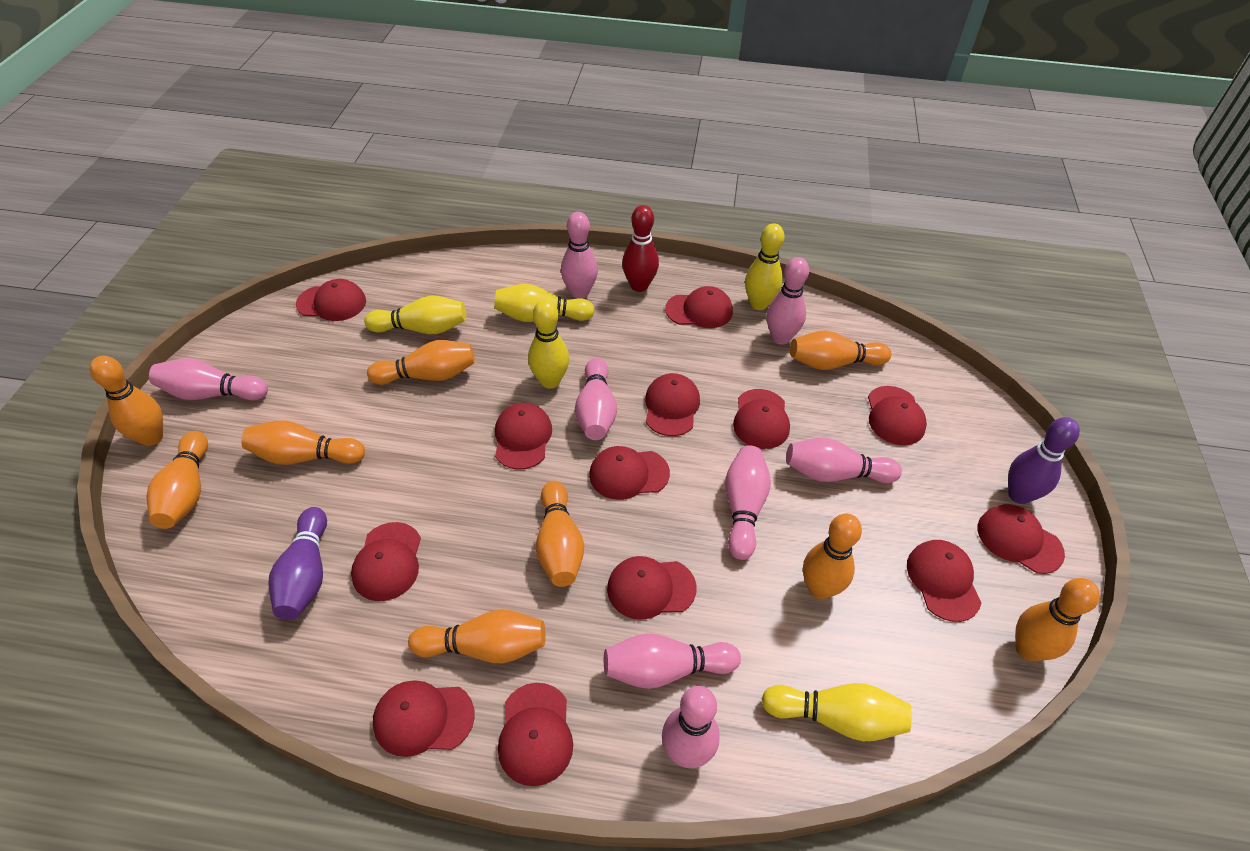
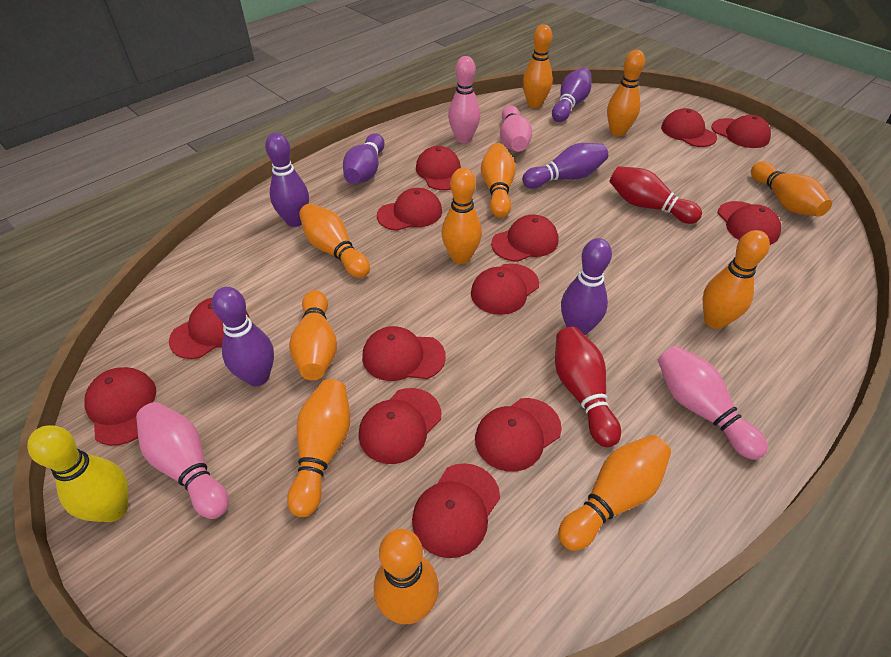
orange bowling pin: 9 -> 11
pink bowling pin: 8 -> 4
purple bowling pin: 2 -> 6
red bowling pin: 1 -> 2
yellow bowling pin: 5 -> 1

